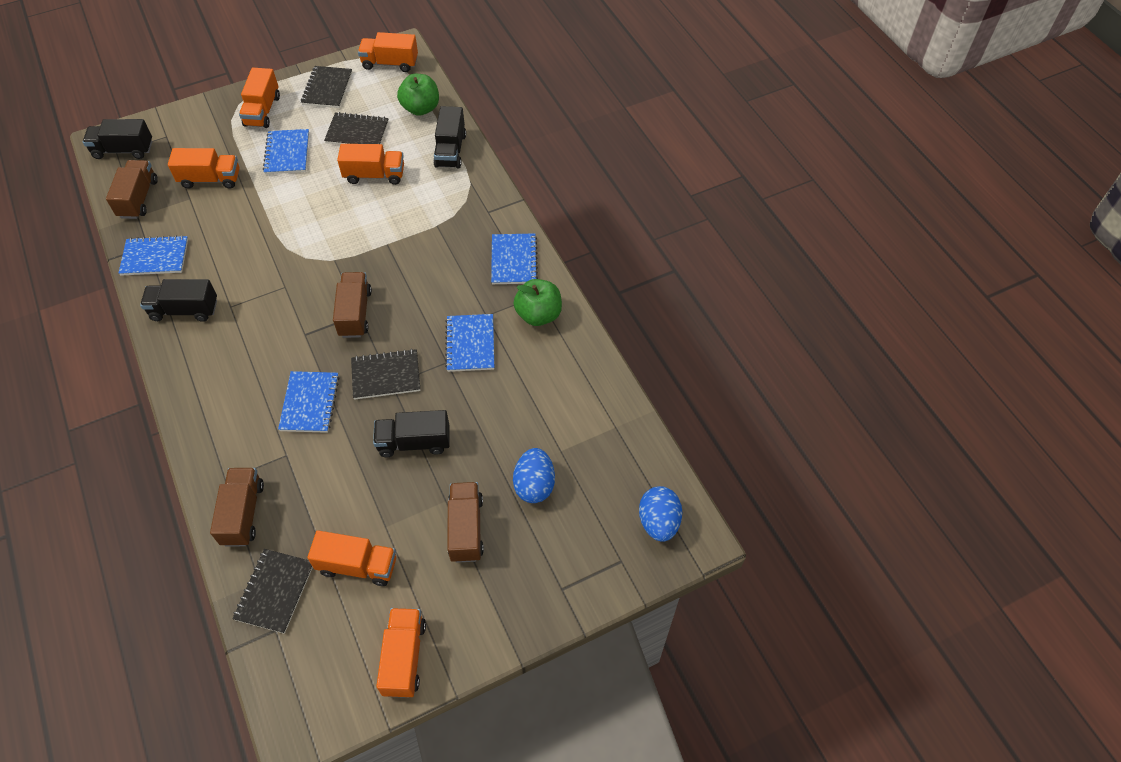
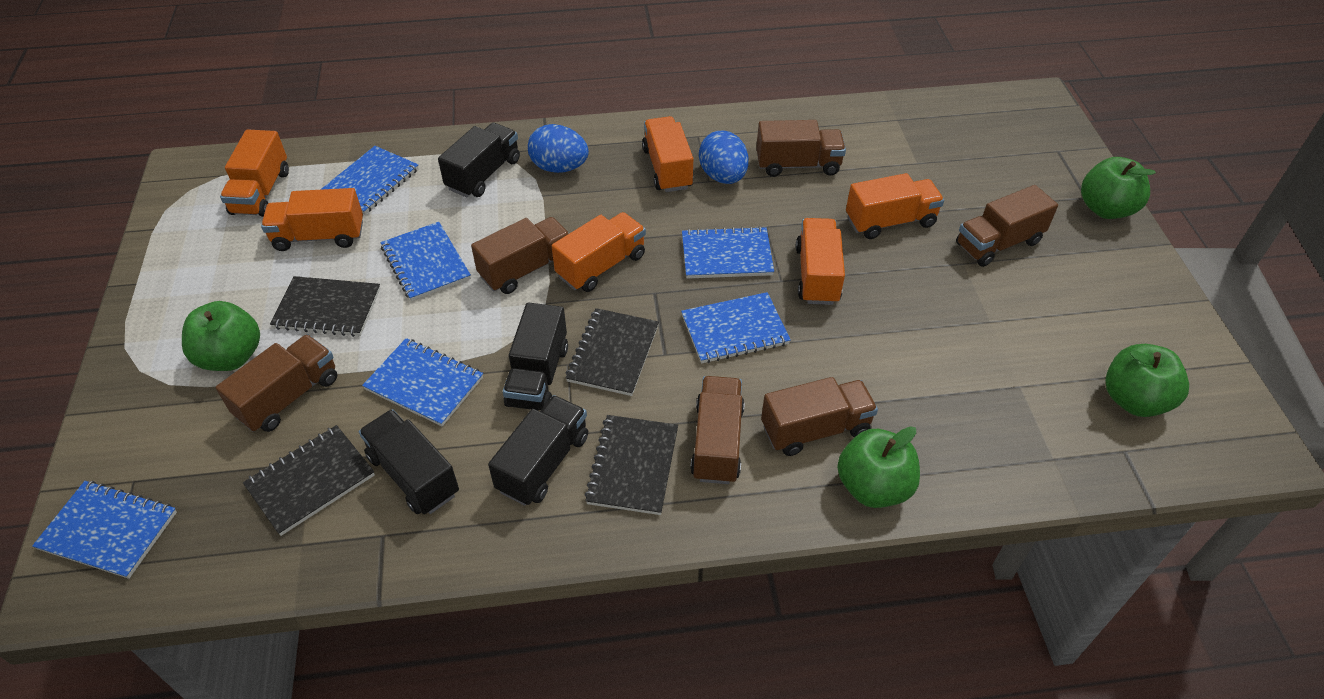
blue notebook: 5 -> 6
brown truck: 4 -> 6
green apple: 2 -> 4

